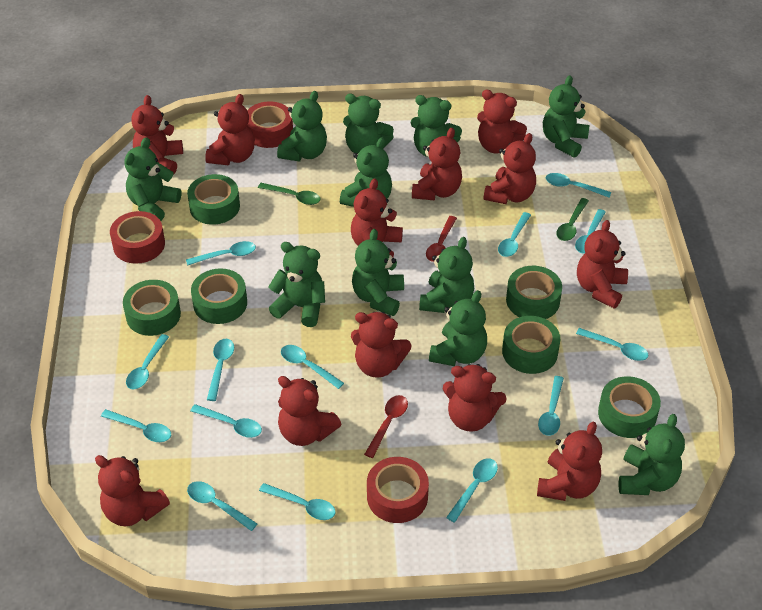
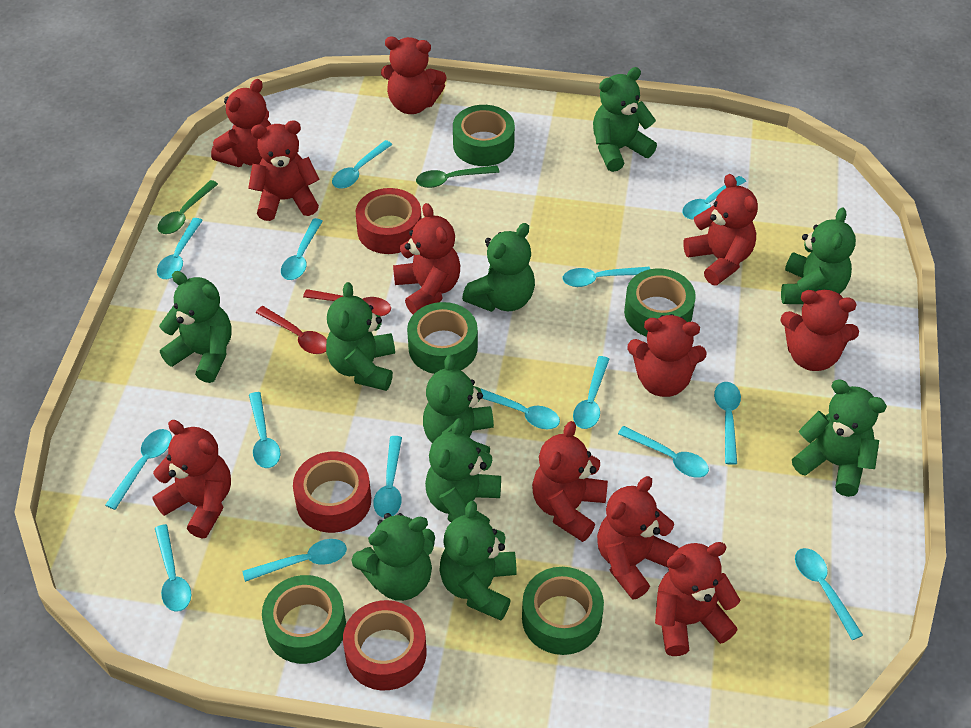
green tape: 6 -> 5
green teddy bear: 11 -> 10
red teddy bear: 12 -> 11
turquoise spoon: 14 -> 15

